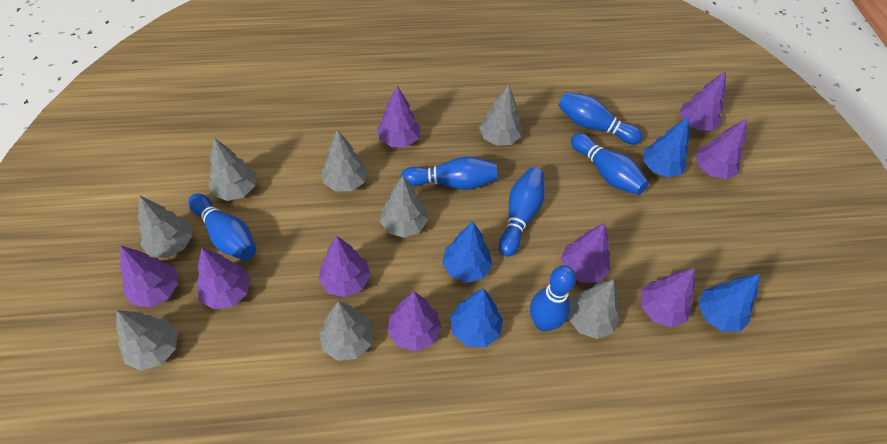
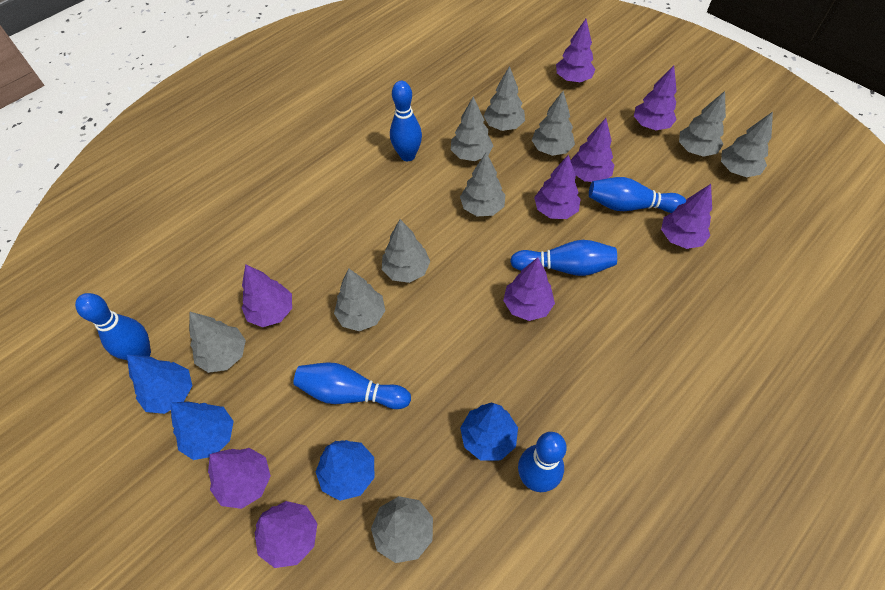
grey tree: 8 -> 10

